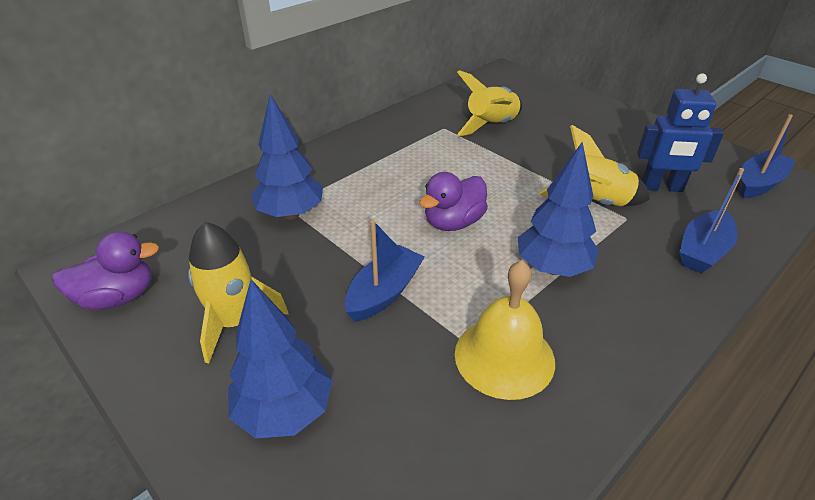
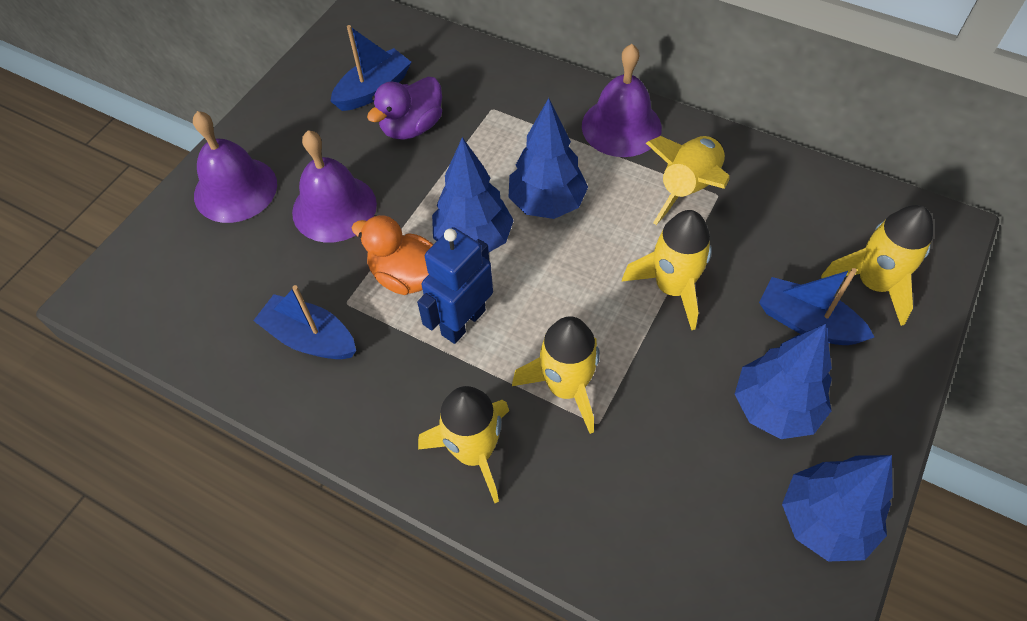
blue tree: 3 -> 4
orange duck: 0 -> 1
purple bell: 0 -> 3
purple duck: 2 -> 1
yellow bell: 1 -> 0
yellow rocket: 3 -> 5

